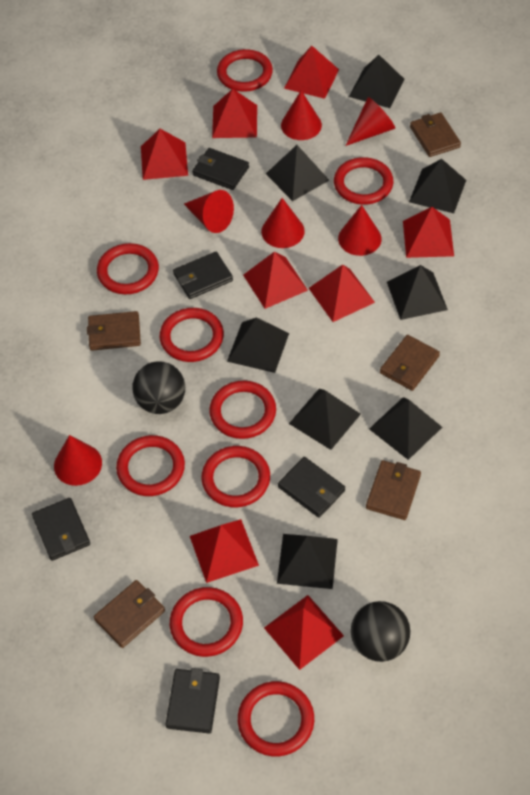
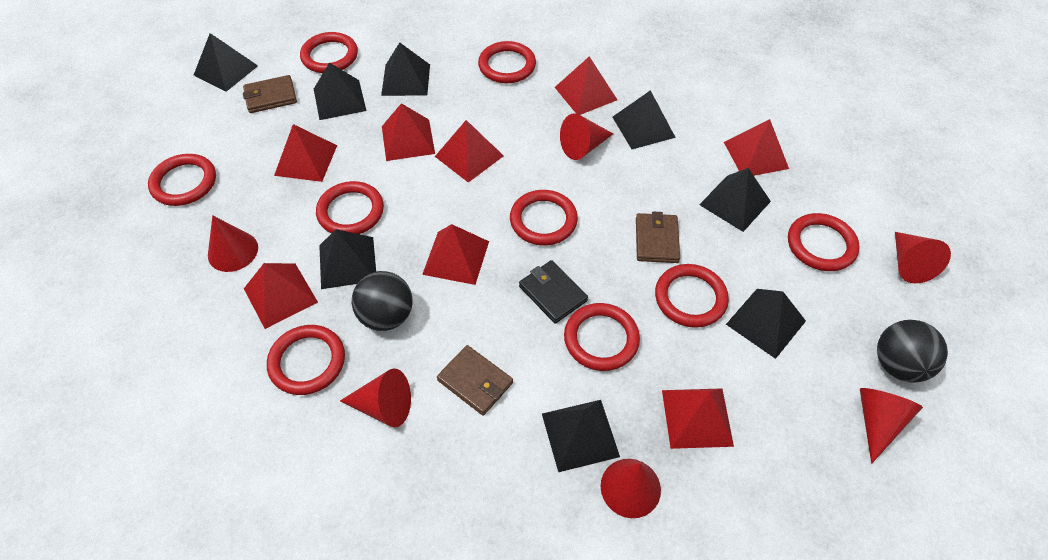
black wallet: 5 -> 1
brown wallet: 5 -> 3

